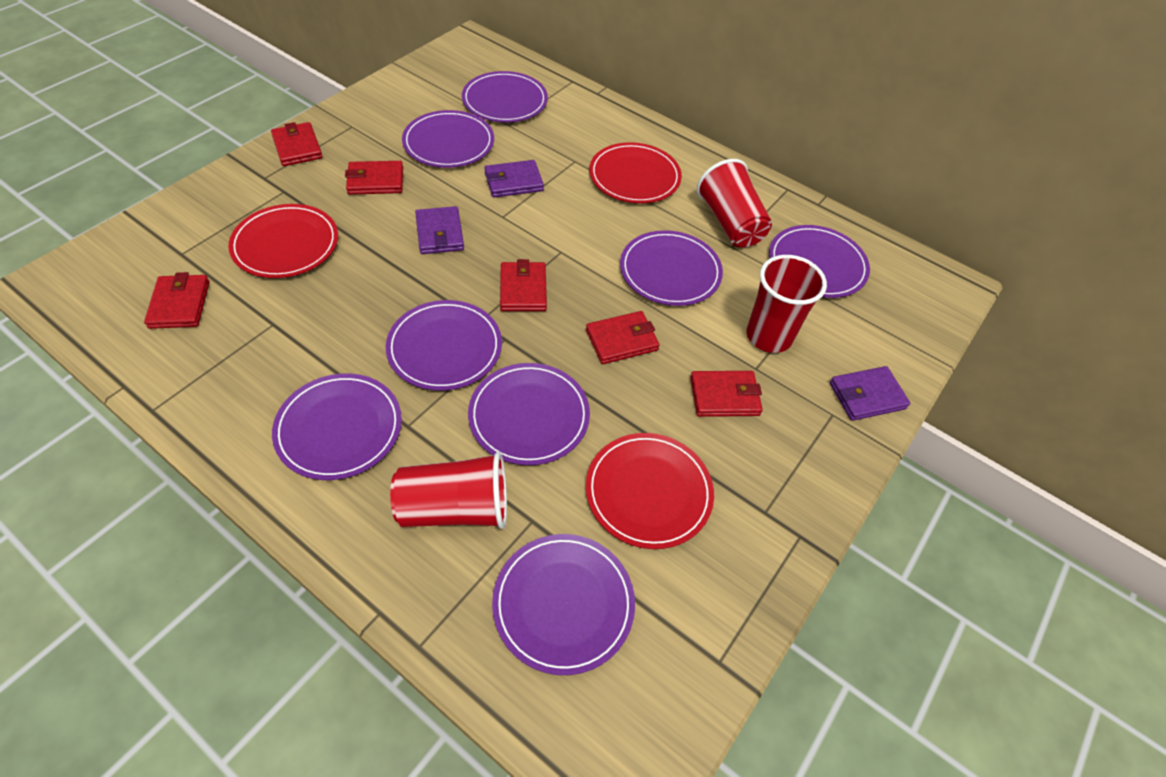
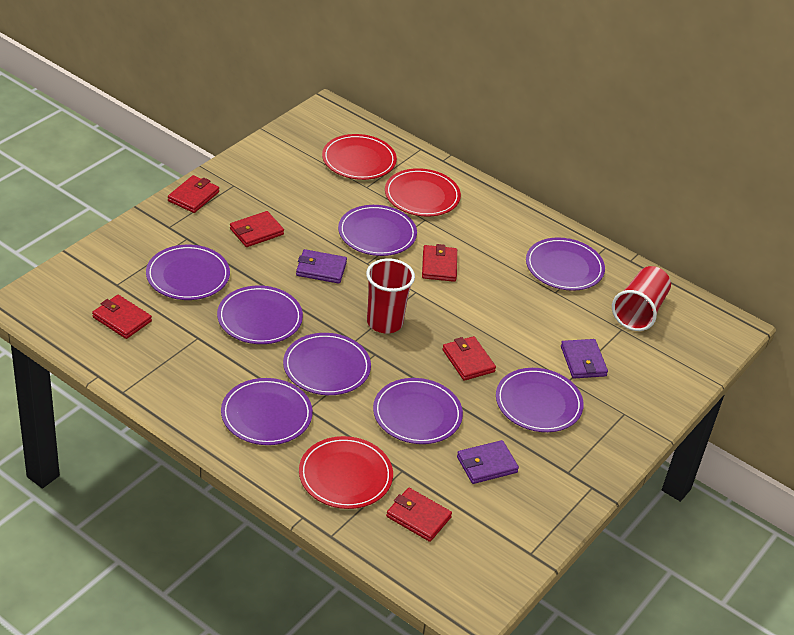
red cup: 3 -> 2

